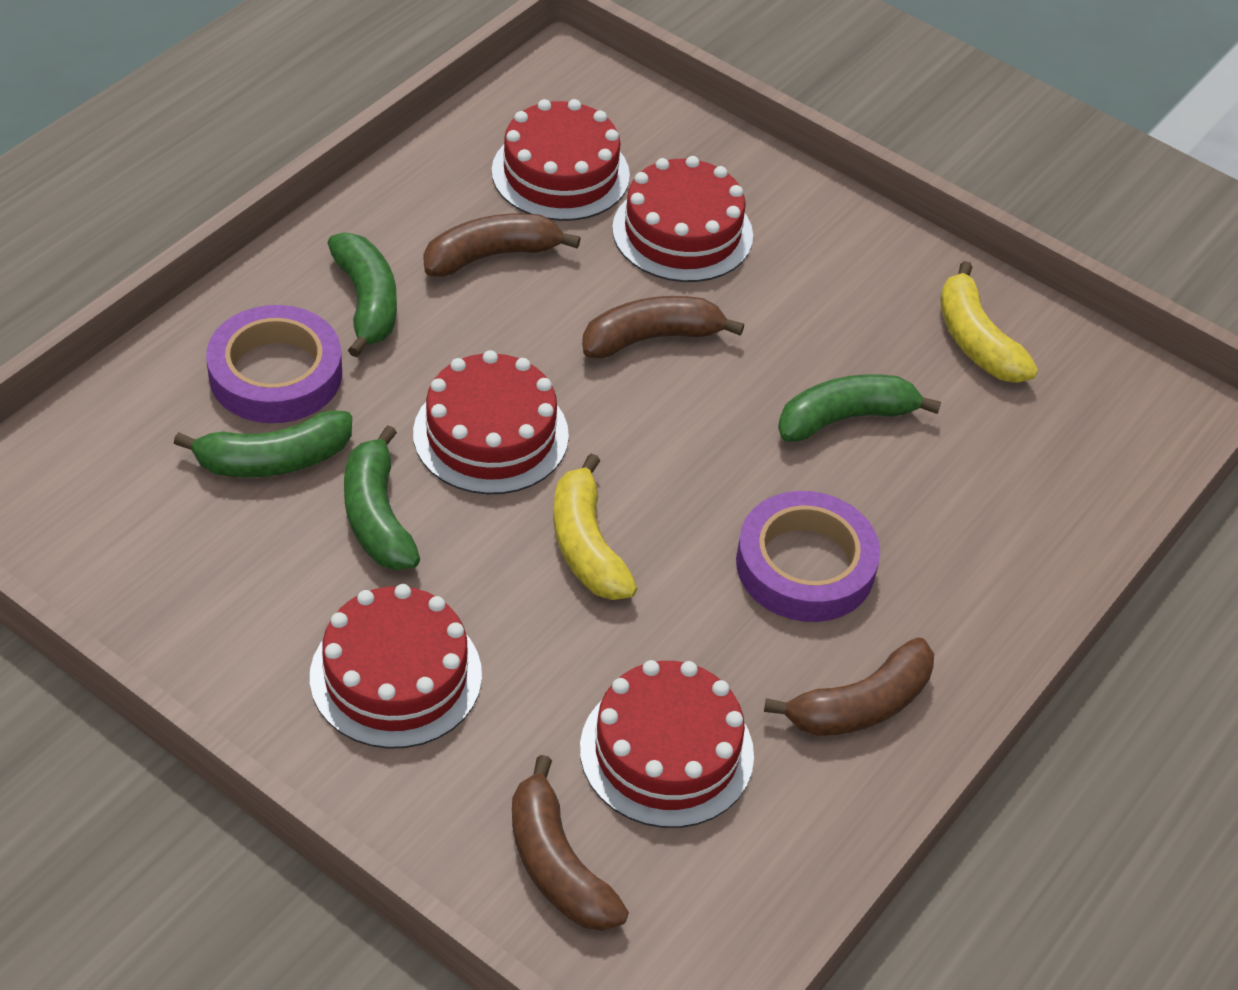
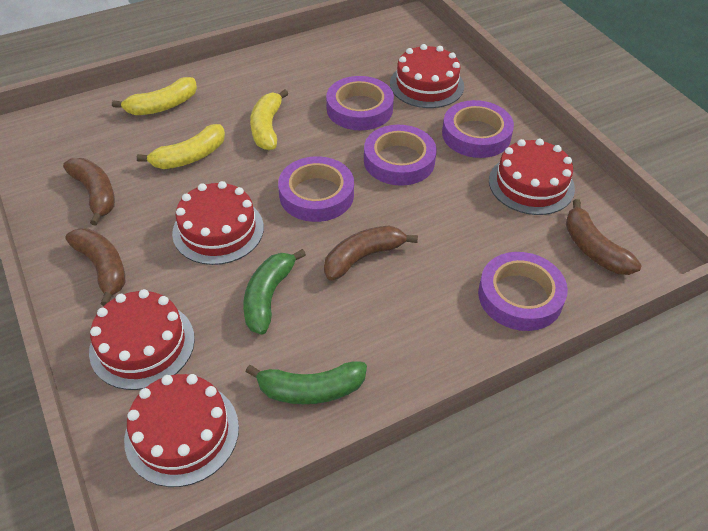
green banana: 4 -> 2
purple tape: 2 -> 5
yellow banana: 2 -> 3

